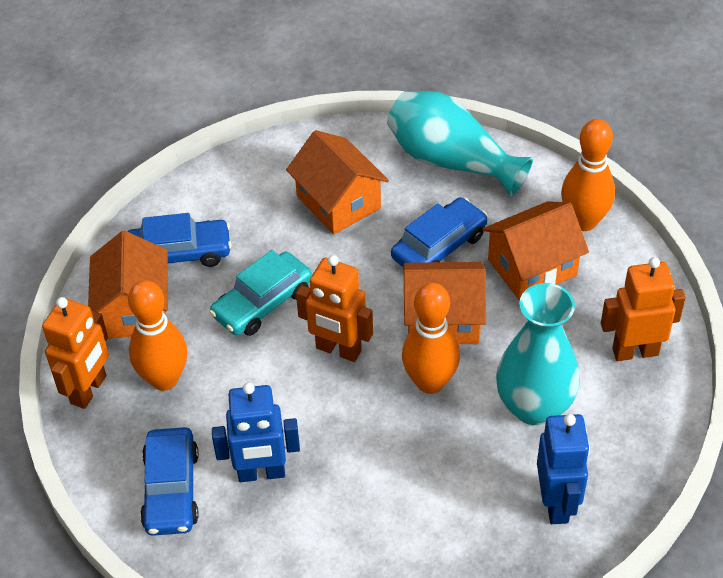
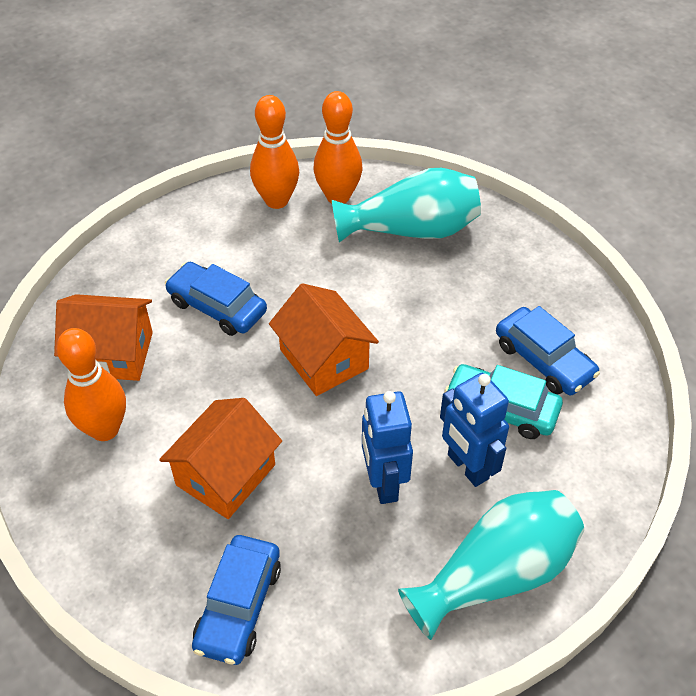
orange house: 4 -> 3
orange robot: 3 -> 0

